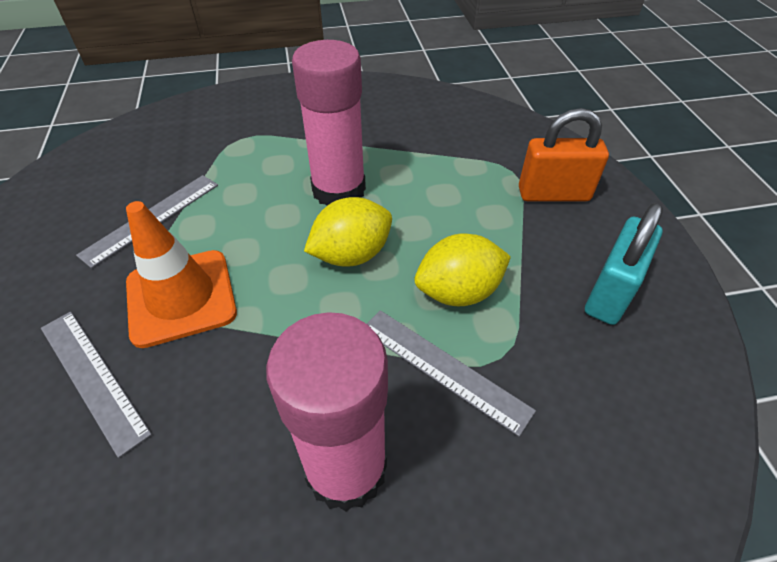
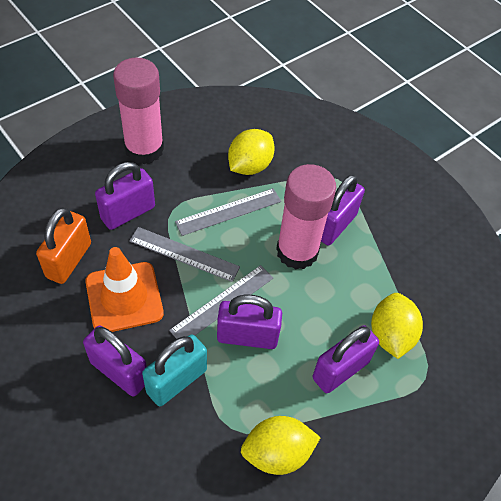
purple padlock: 0 -> 5
yellow lemon: 2 -> 3

